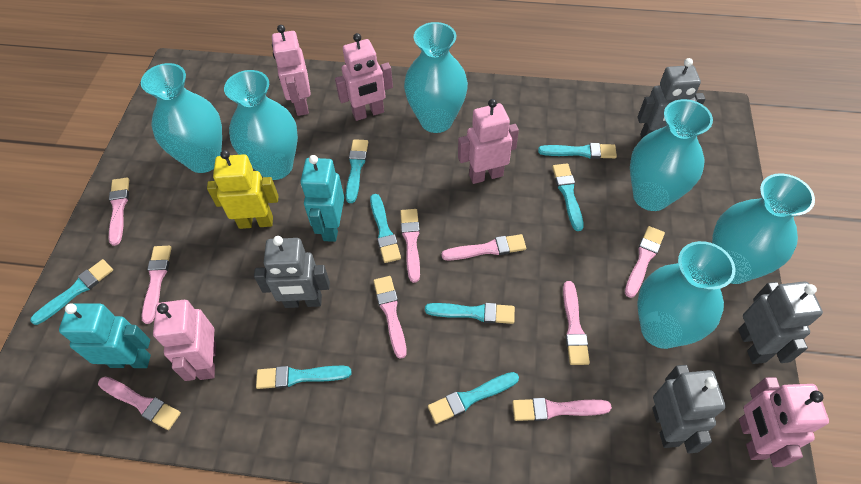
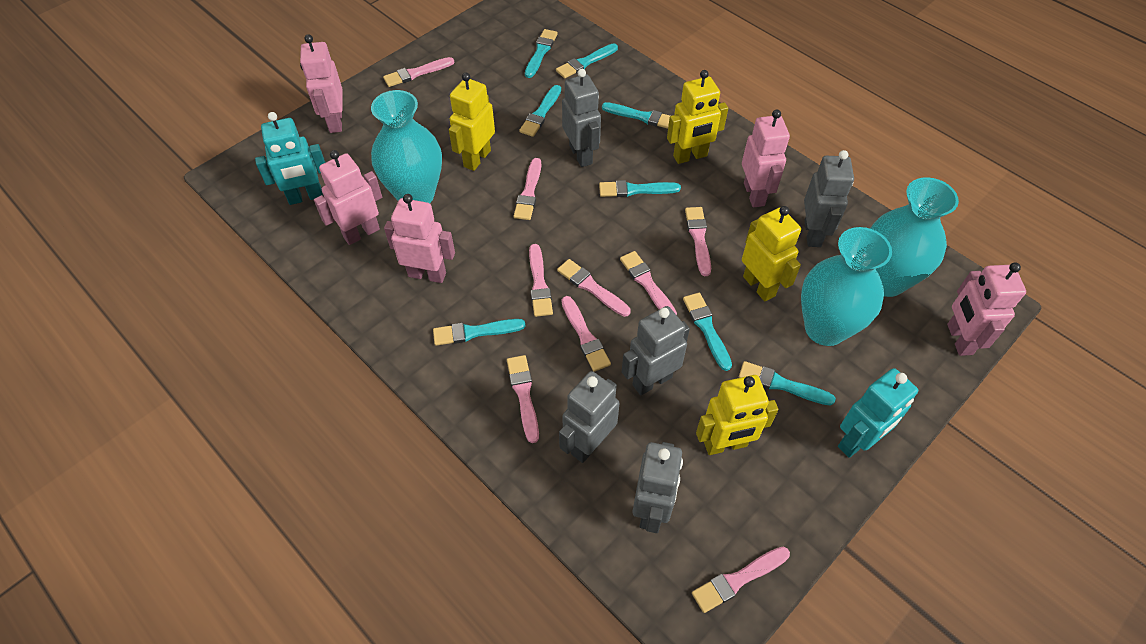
grey robot: 4 -> 5
turquoise vase: 6 -> 3
yellow robot: 1 -> 4

